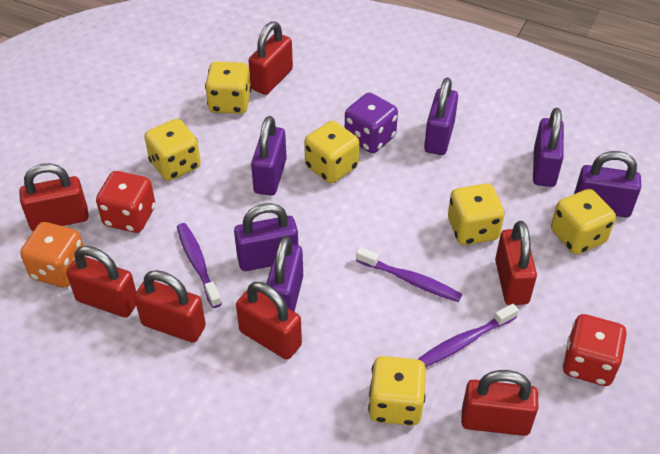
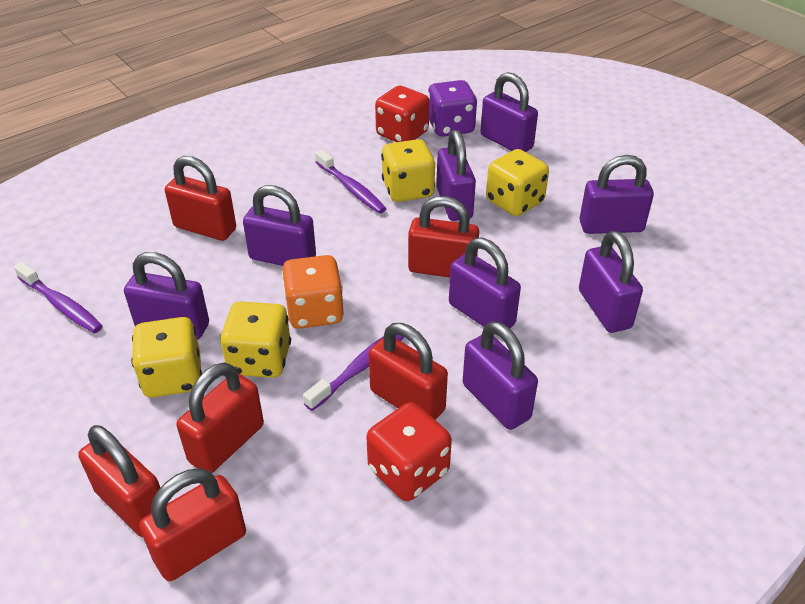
purple padlock: 6 -> 8
red padlock: 7 -> 6
yellow dice: 6 -> 4

